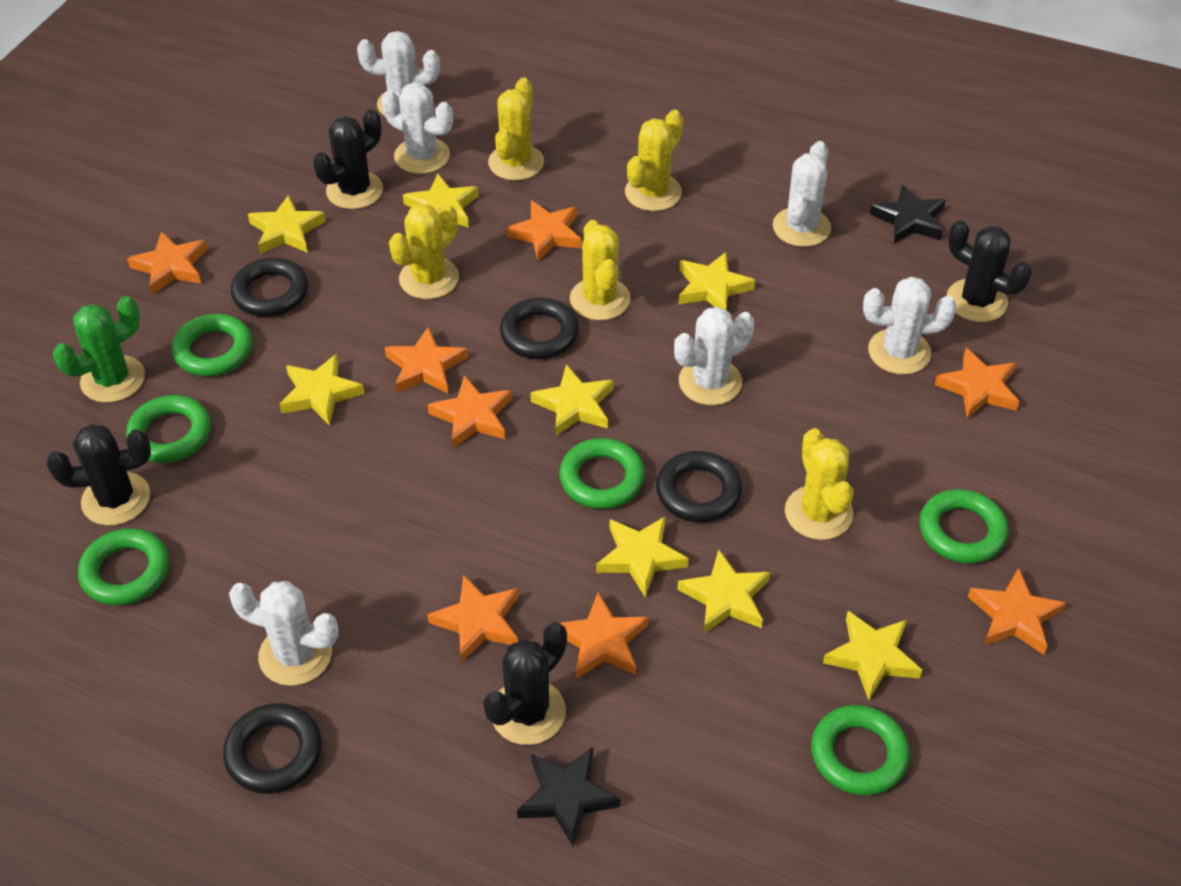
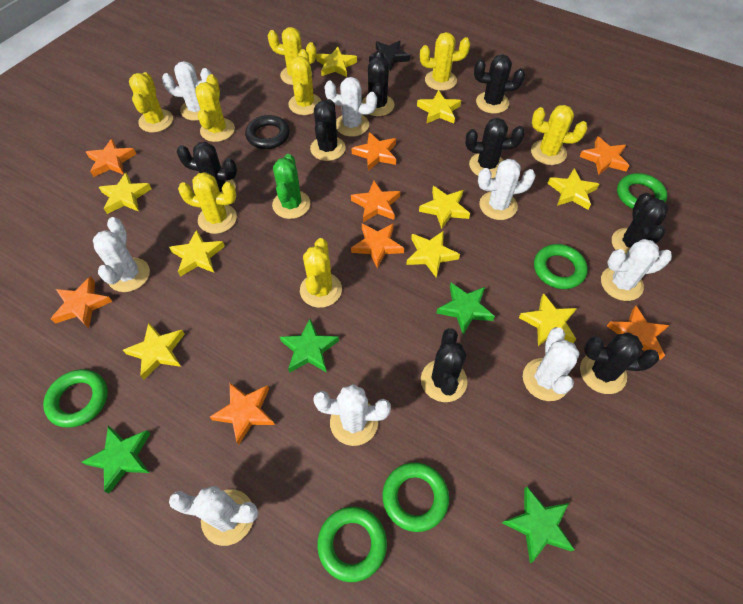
black cactus: 4 -> 8
black ring: 4 -> 1
black star: 2 -> 1
green ring: 6 -> 5
green star: 0 -> 4
white cactus: 6 -> 8
yellow cactus: 5 -> 8
yellow star: 8 -> 9

